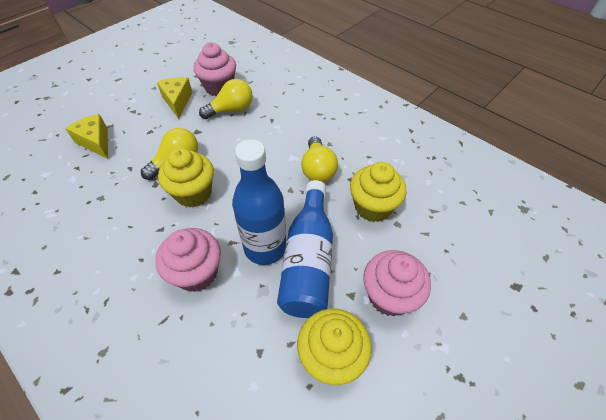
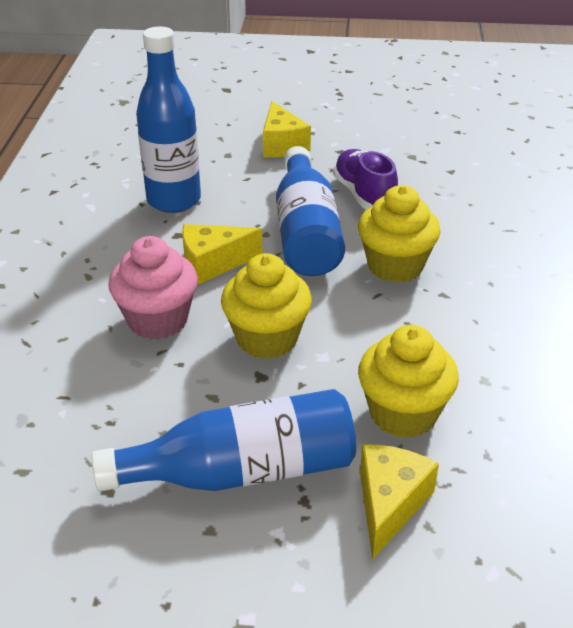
blue bottle: 2 -> 3
pink cupcake: 3 -> 1
purple shoe: 0 -> 1
yellow cheese: 2 -> 3
yellow light bulb: 3 -> 0

